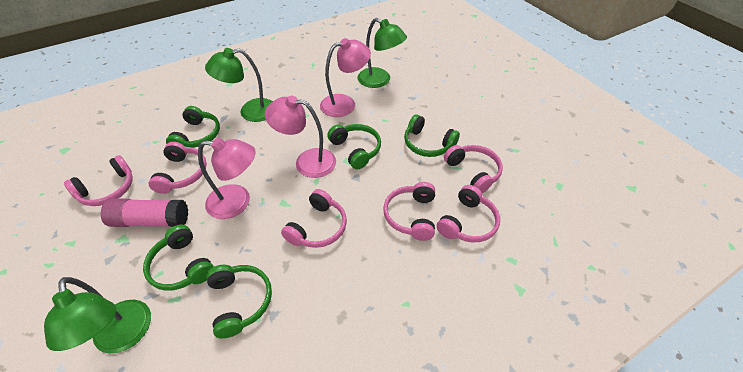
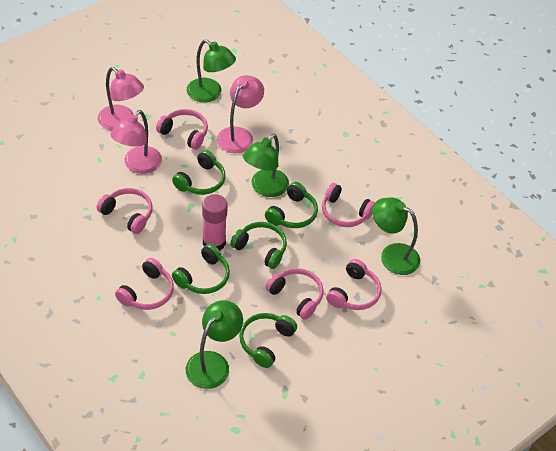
green lamp: 3 -> 4

